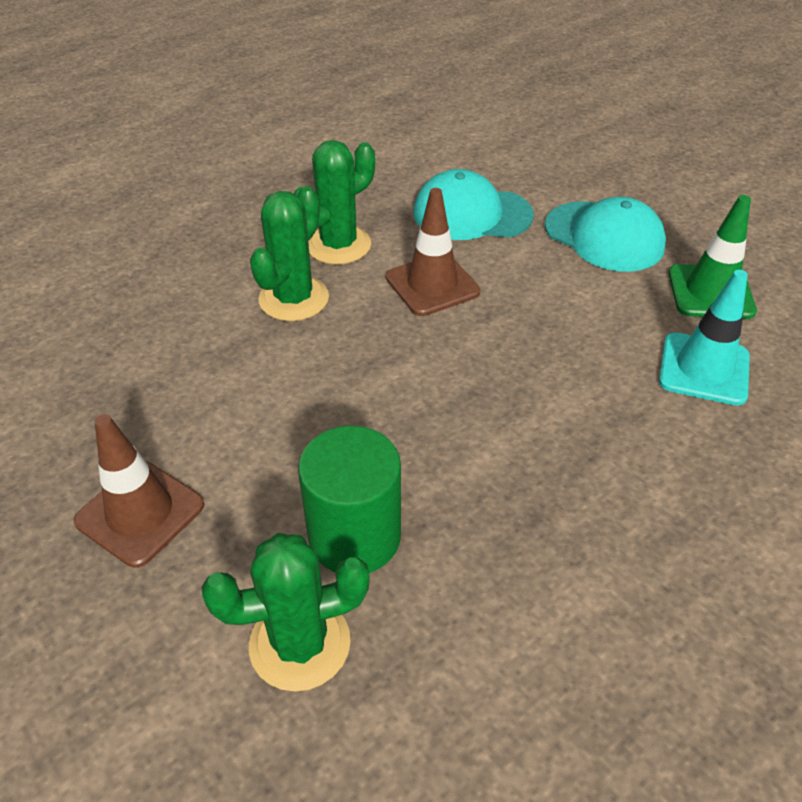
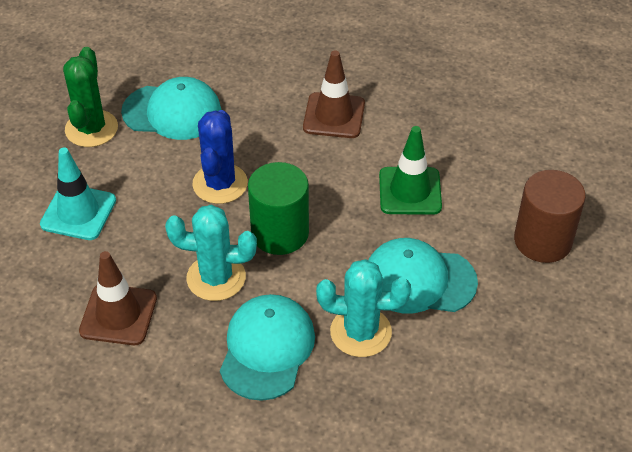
blue cactus: 0 -> 1
brown cylinder: 0 -> 1
green cactus: 3 -> 1
turquoise cactus: 0 -> 2
turquoise cap: 2 -> 3

